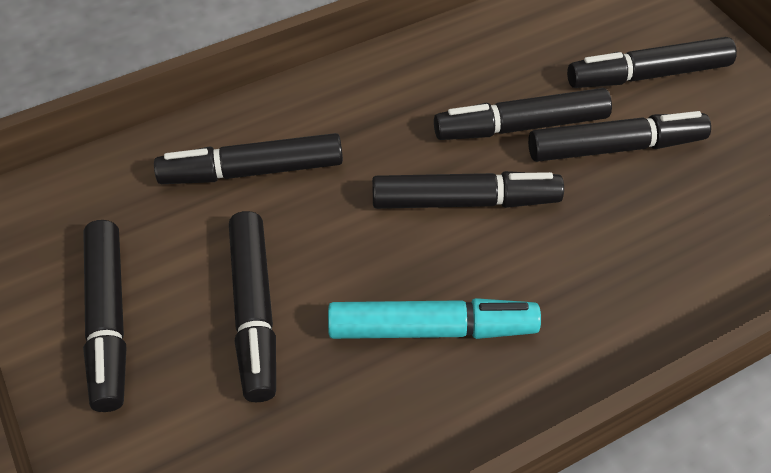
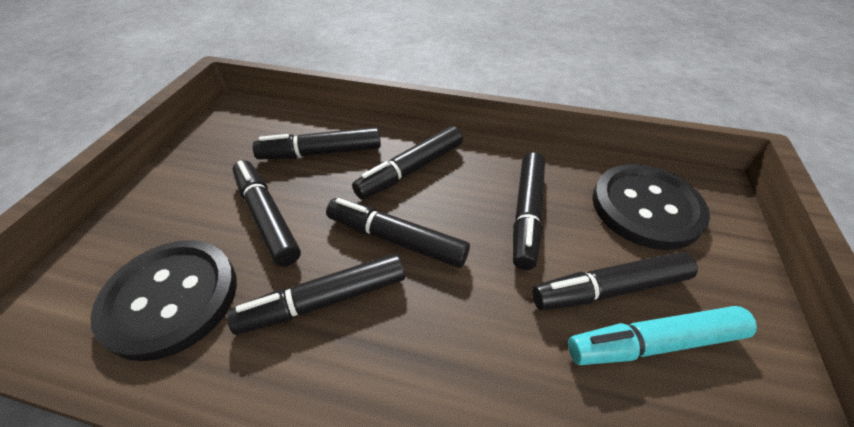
black button: 0 -> 2

